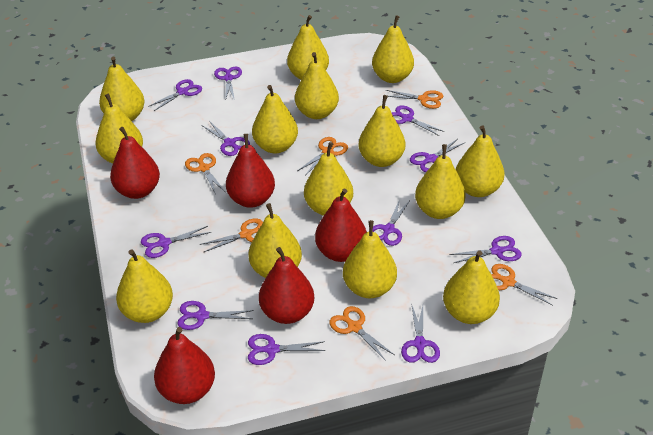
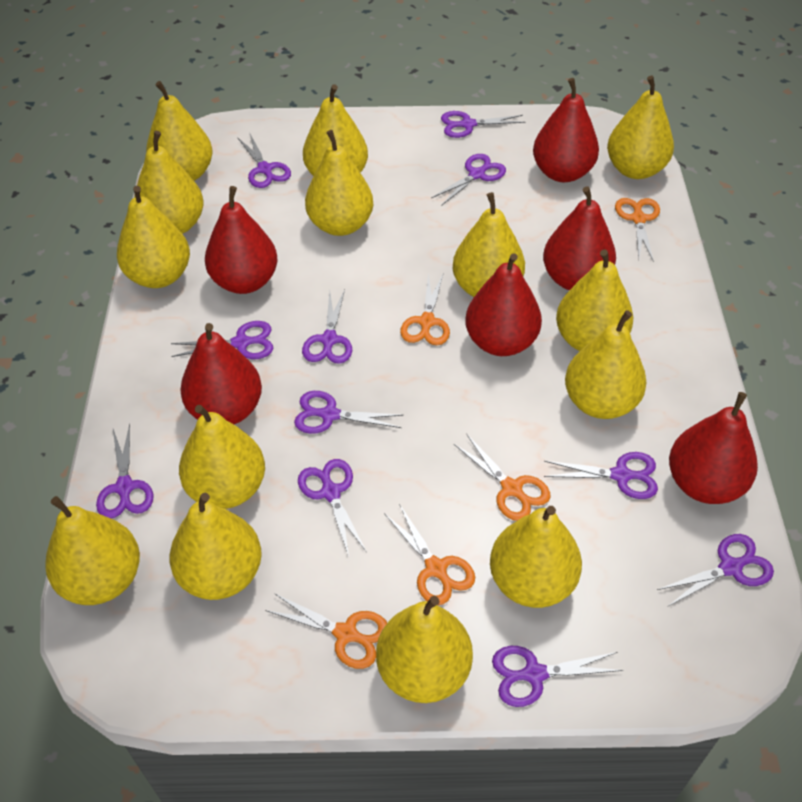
orange scissors: 6 -> 5
red pear: 5 -> 6

